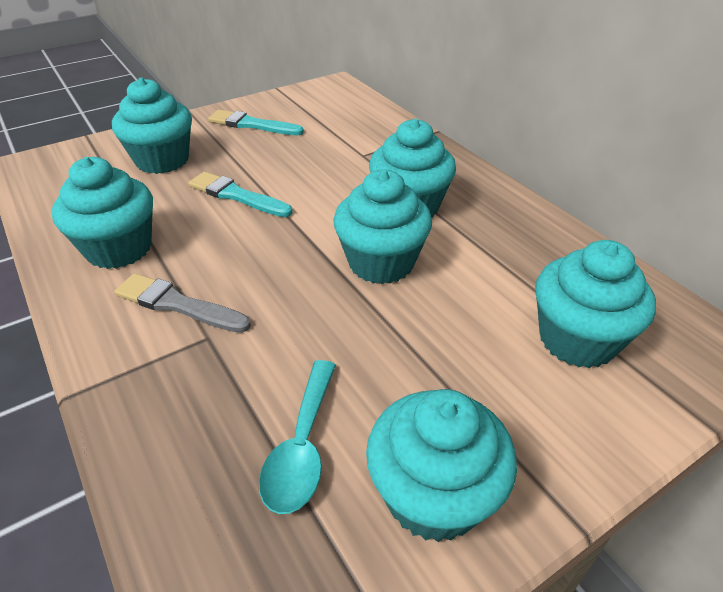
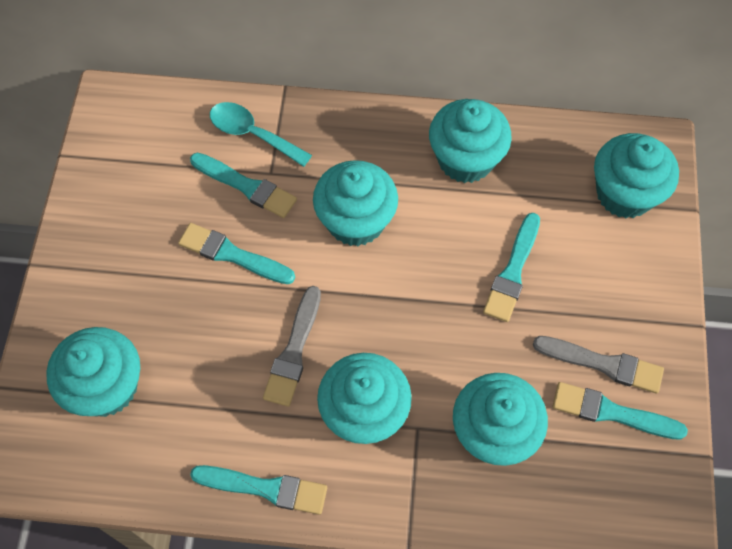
grey brush: 1 -> 2
turquoise brush: 2 -> 5

